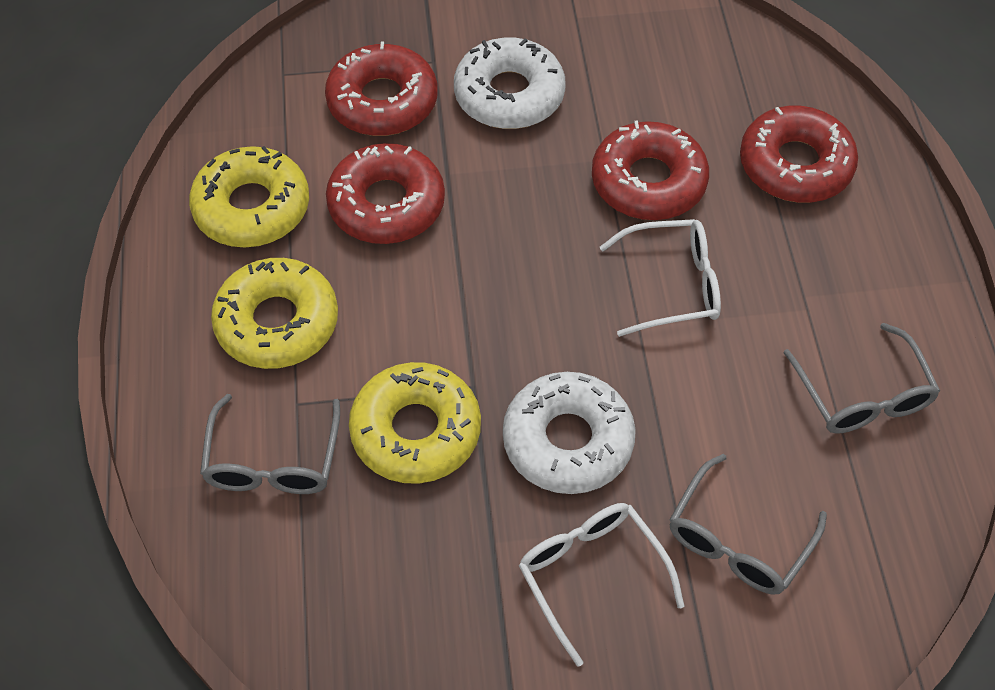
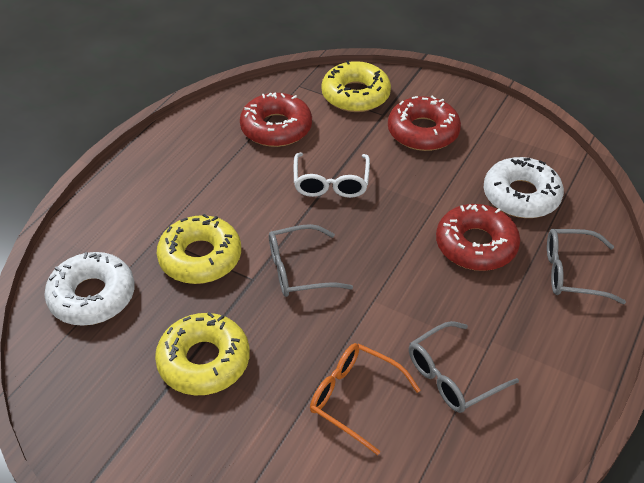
orange glasses: 0 -> 1
red donut: 4 -> 3
white glasses: 2 -> 1

